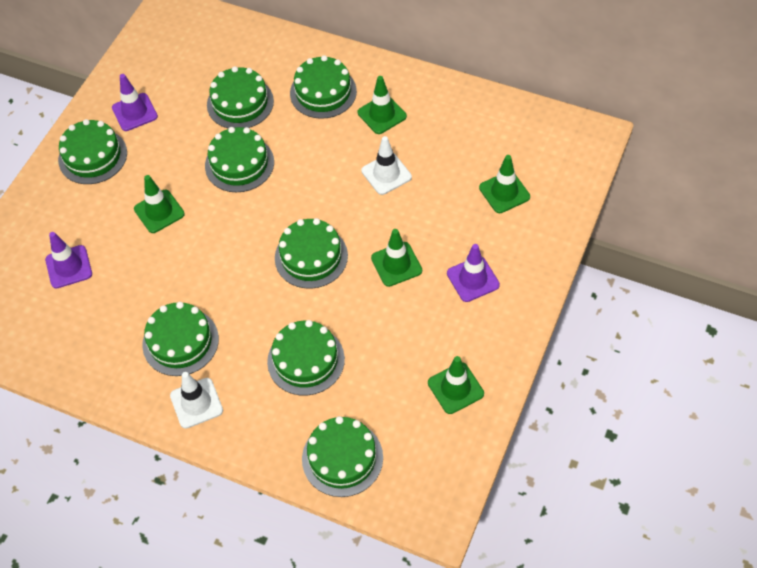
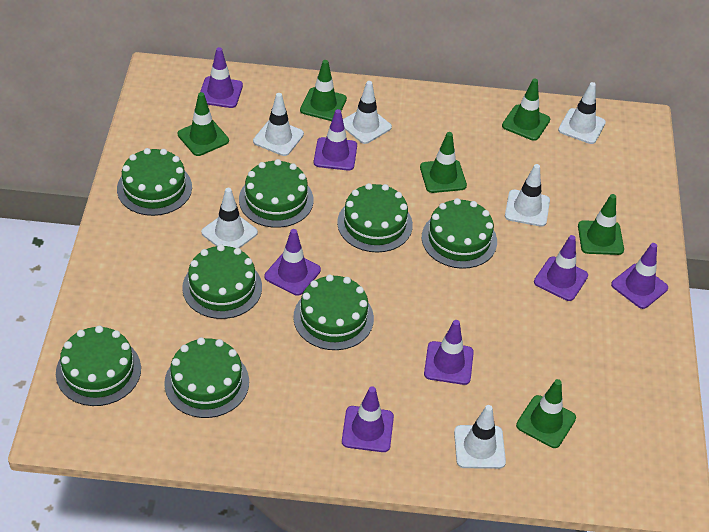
green traffic cone: 5 -> 6
purple traffic cone: 3 -> 7
white traffic cone: 2 -> 6

